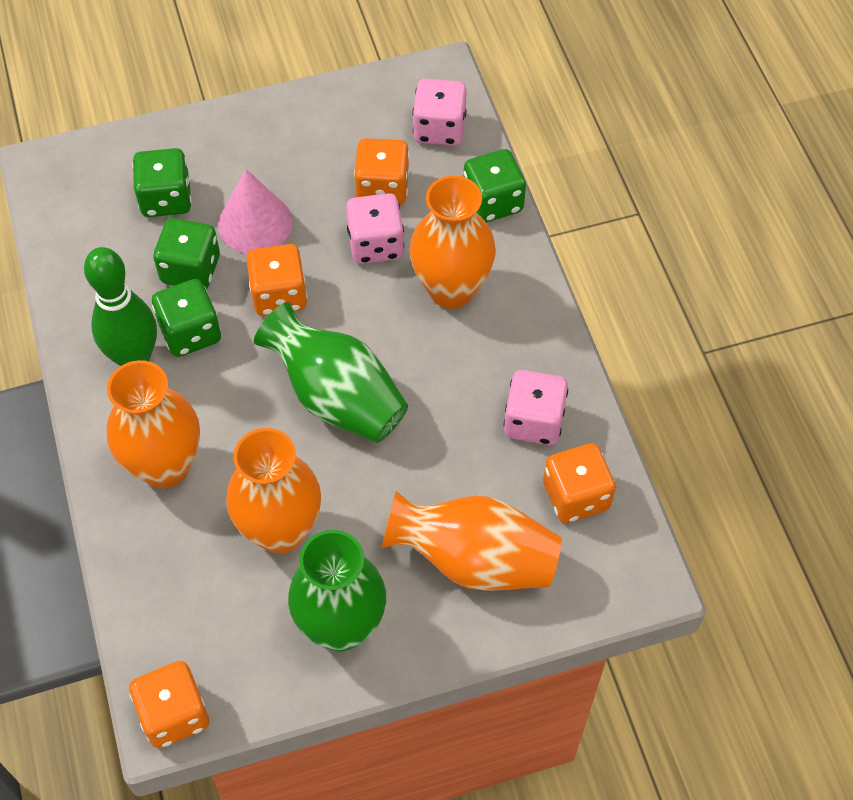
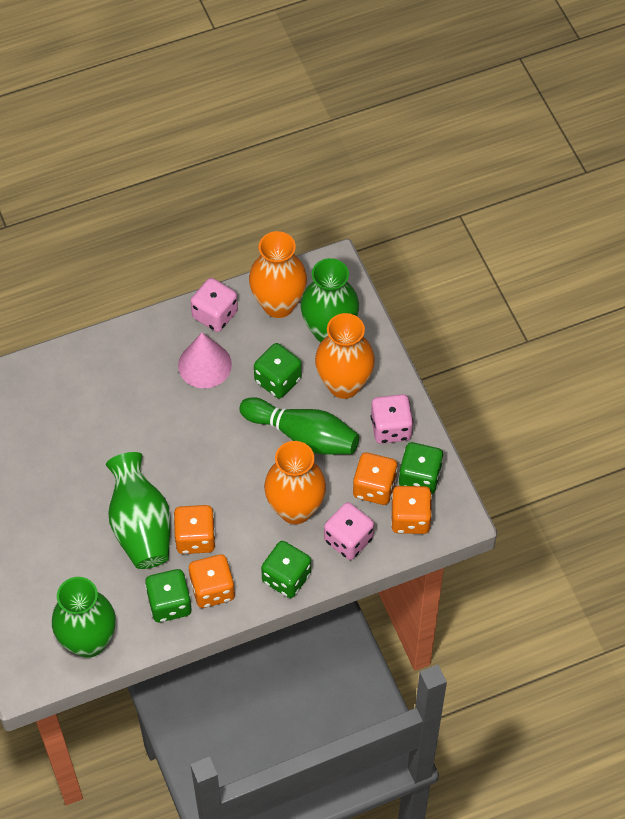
green vase: 2 -> 3
orange vase: 4 -> 3

